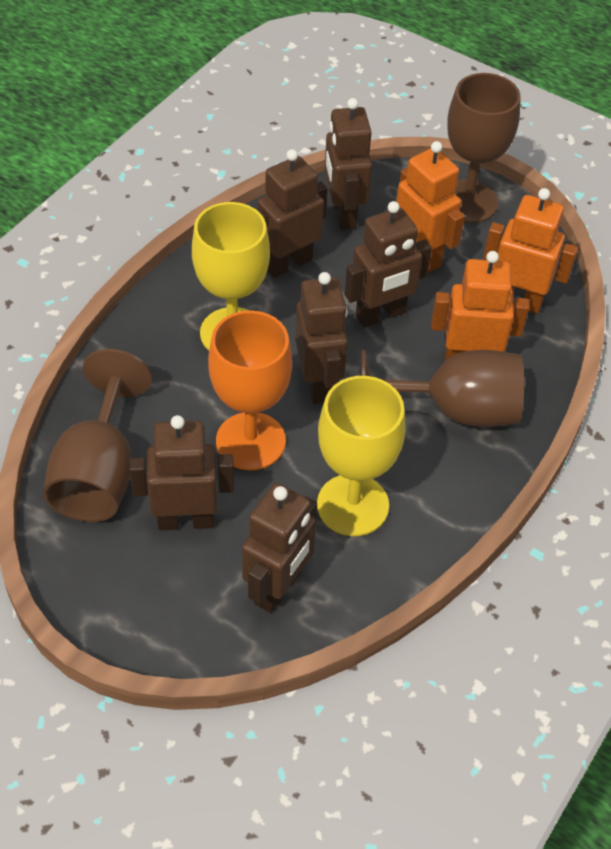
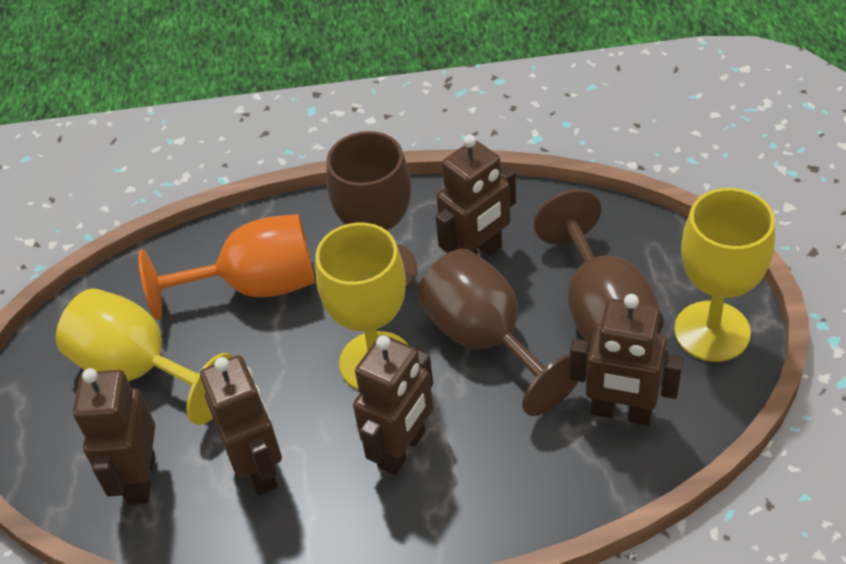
brown robot: 6 -> 5
orange robot: 3 -> 0
yellow goblet: 2 -> 3

